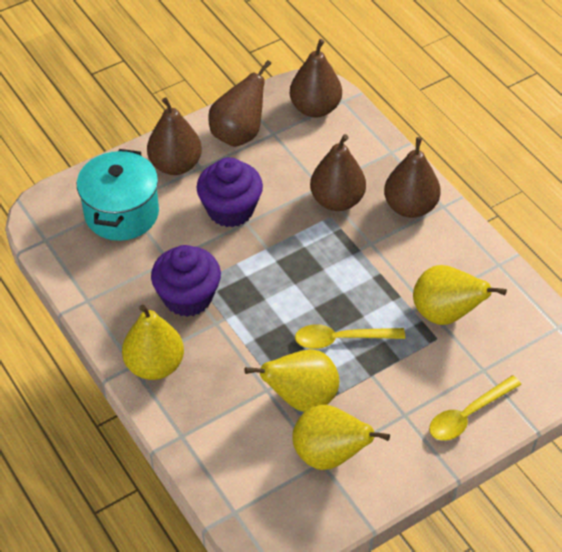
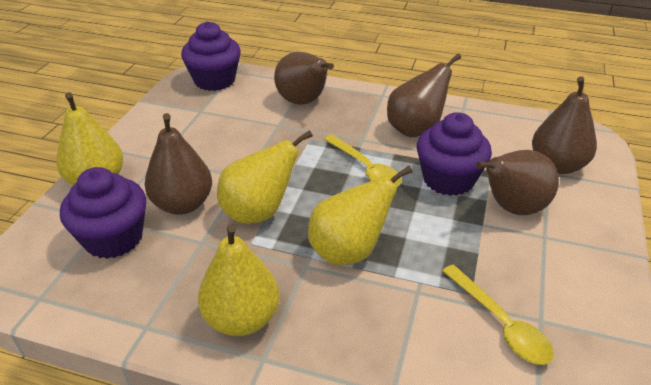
purple cupcake: 2 -> 3
turquoise pot: 1 -> 0

